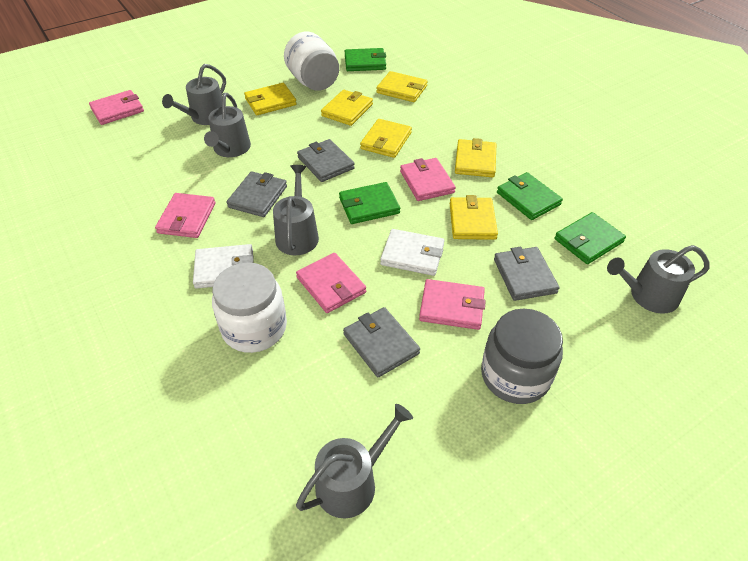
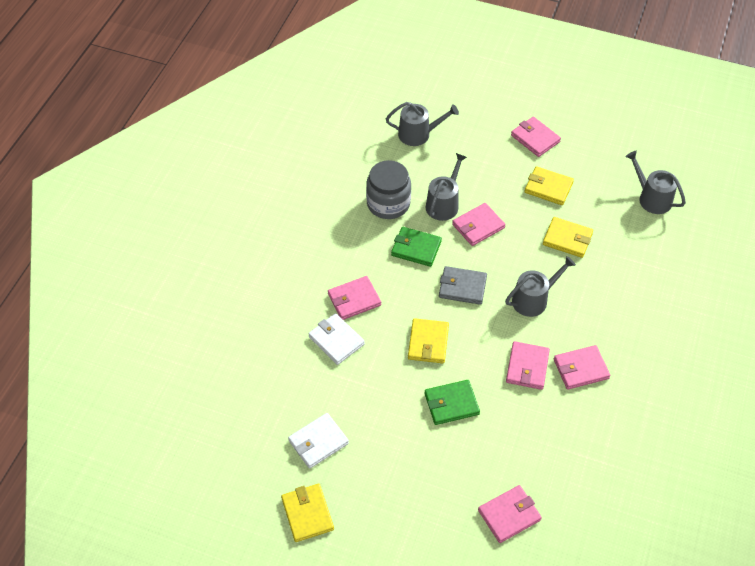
green wallet: 4 -> 2
grey wallet: 4 -> 1
grey watering can: 5 -> 4
pink wallet: 5 -> 6
white jar: 2 -> 0
yellow wallet: 6 -> 4

